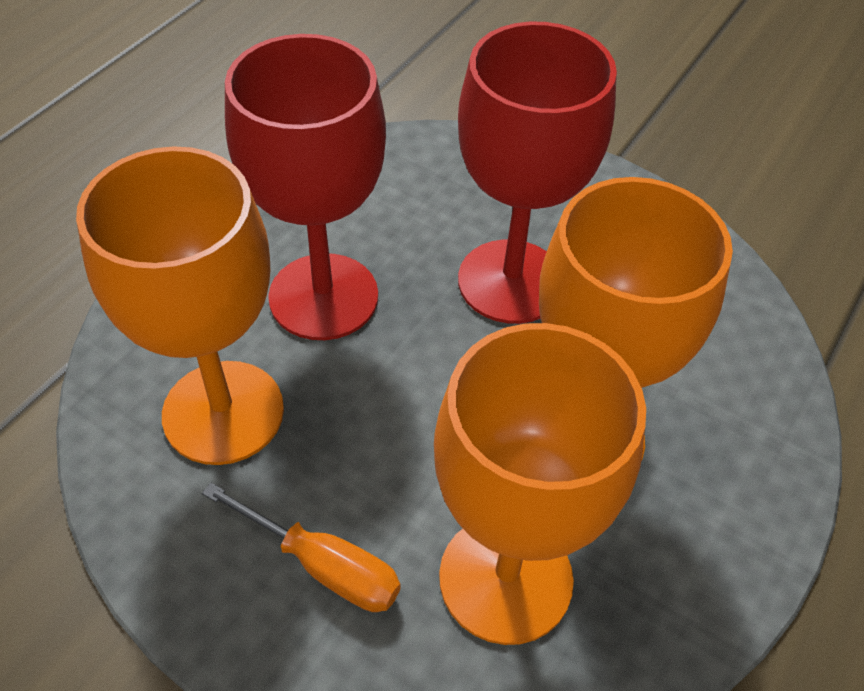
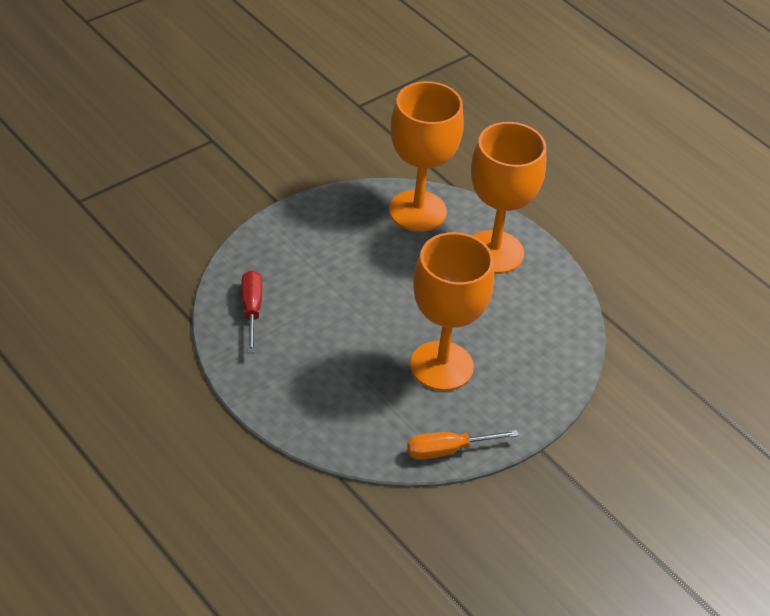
red goblet: 2 -> 0
red screwdriver: 0 -> 1

